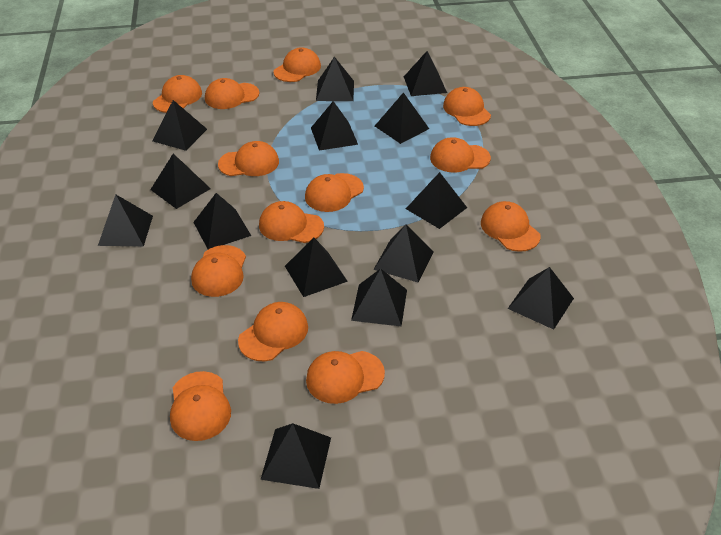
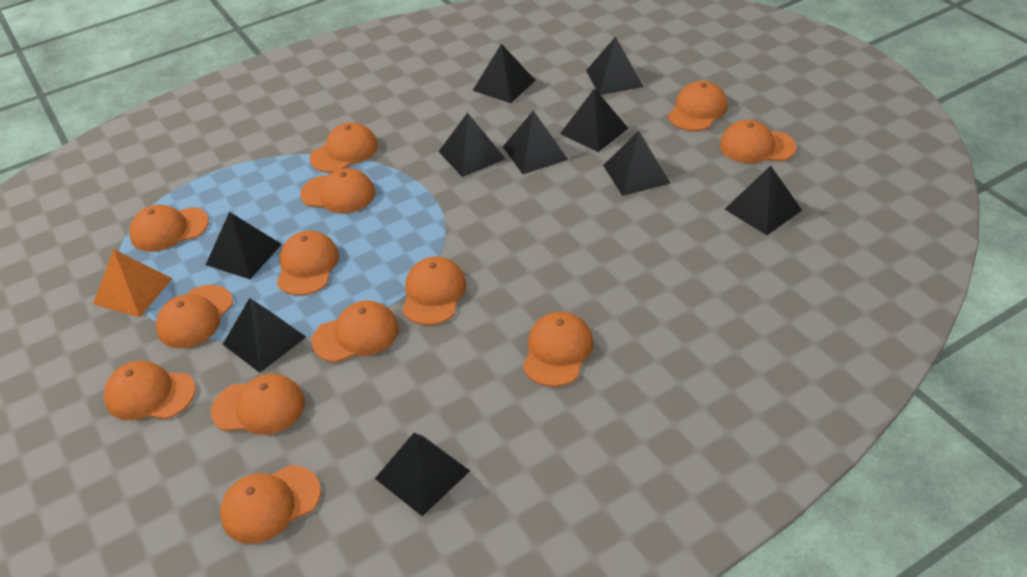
black pyramid: 14 -> 10
orange pyramid: 0 -> 1

